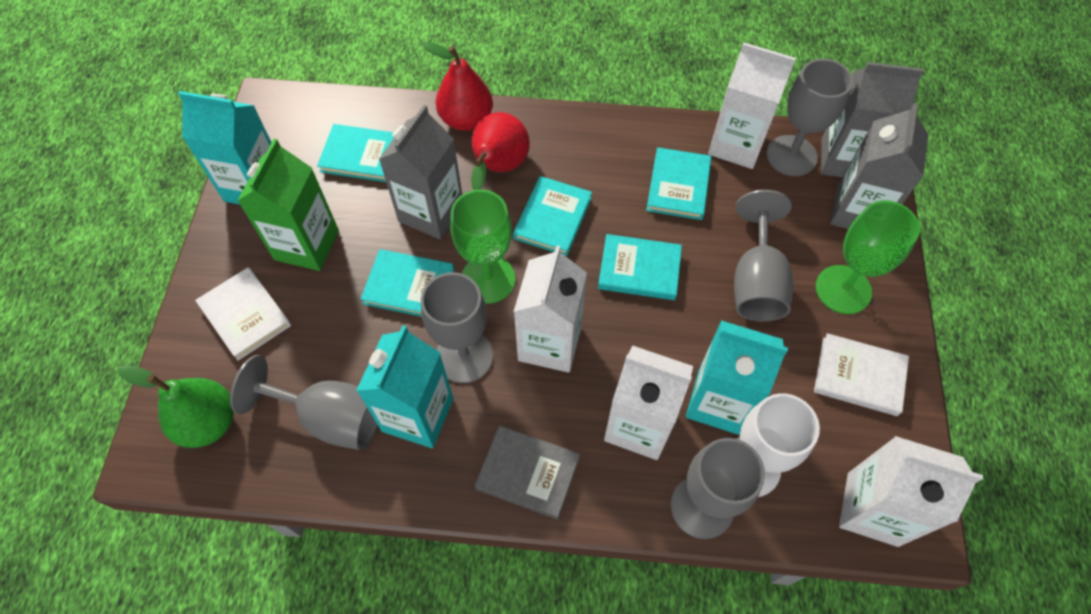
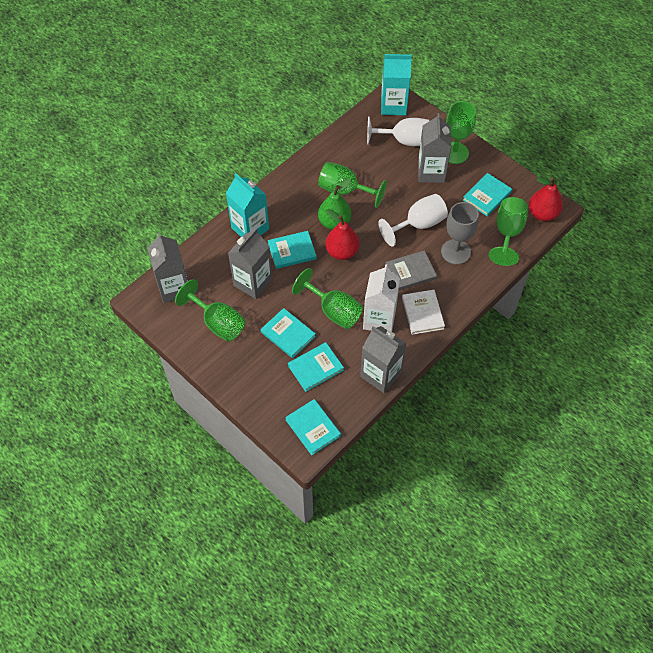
green carton: 1 -> 0
green goblet: 2 -> 5
grey carton: 3 -> 4
grey goblet: 5 -> 1
turquoise carton: 3 -> 2
white book: 2 -> 1
white carton: 4 -> 1
white goblet: 1 -> 2

